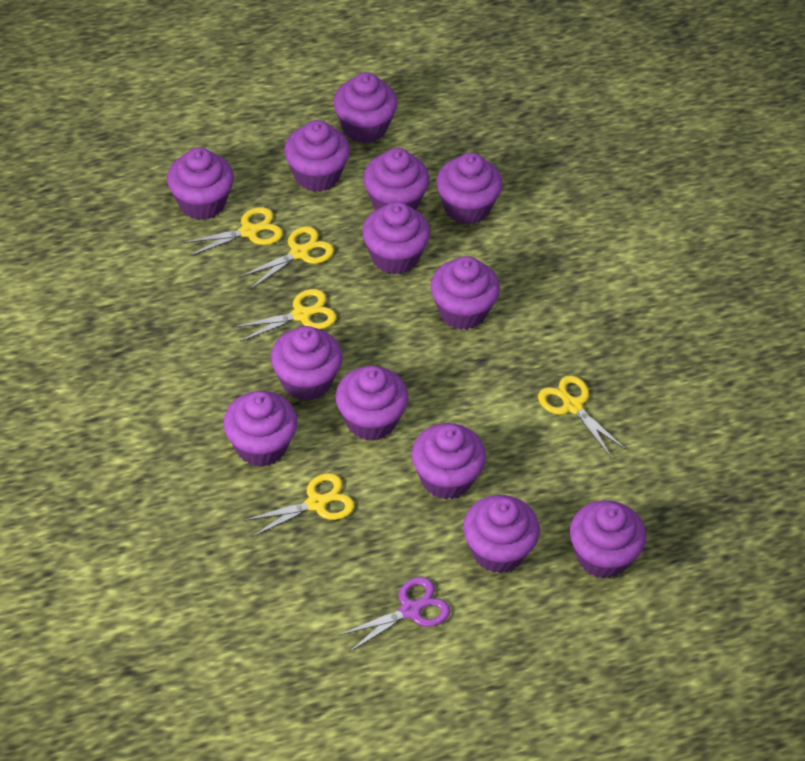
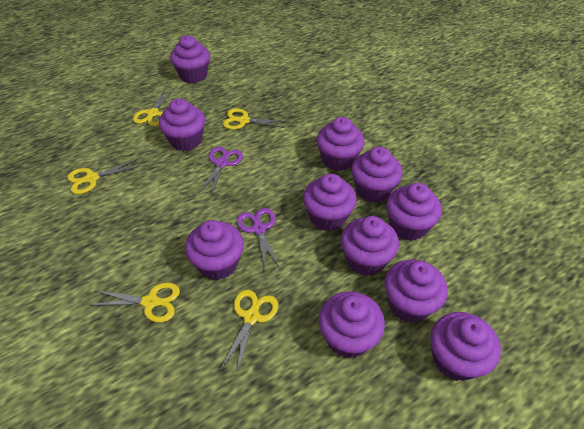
purple cupcake: 13 -> 11
purple scissors: 1 -> 2

